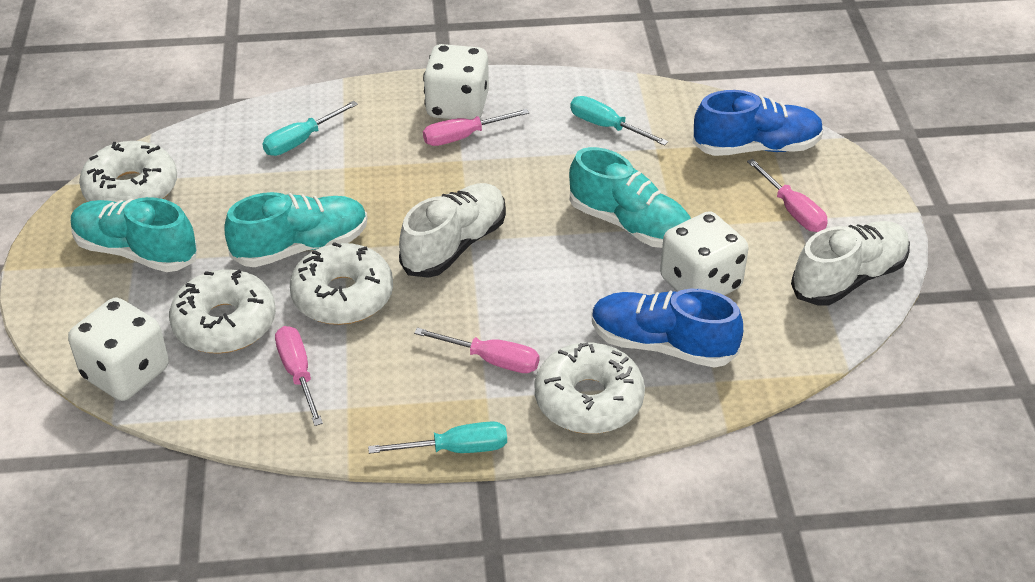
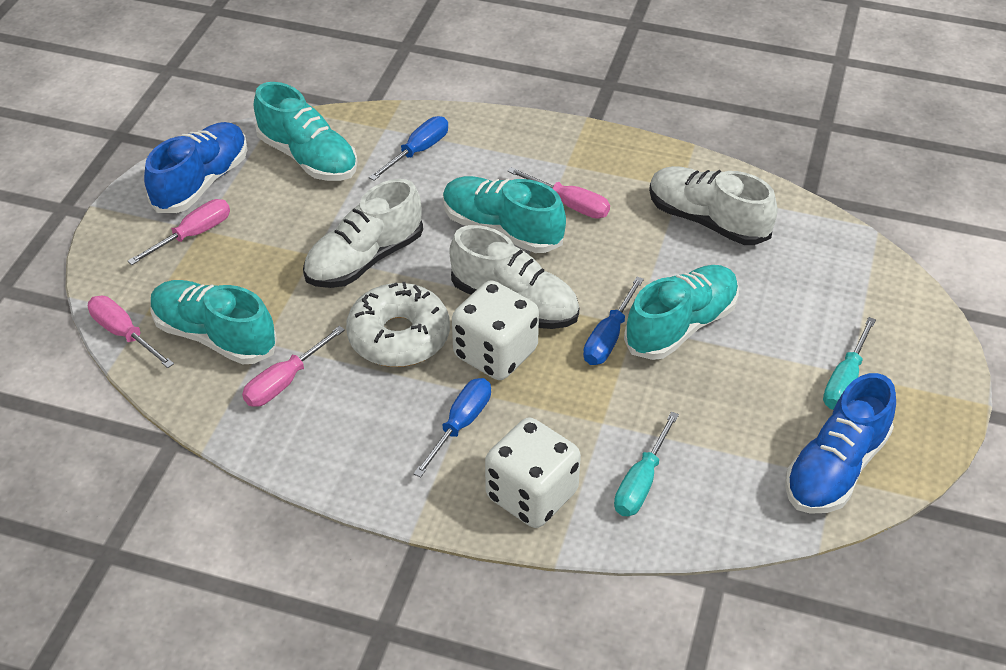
blue screwdriver: 0 -> 3
turquoise screwdriver: 3 -> 2
turquoise shoe: 3 -> 4
white dice: 3 -> 2
white donut: 4 -> 1
white shoe: 2 -> 3

